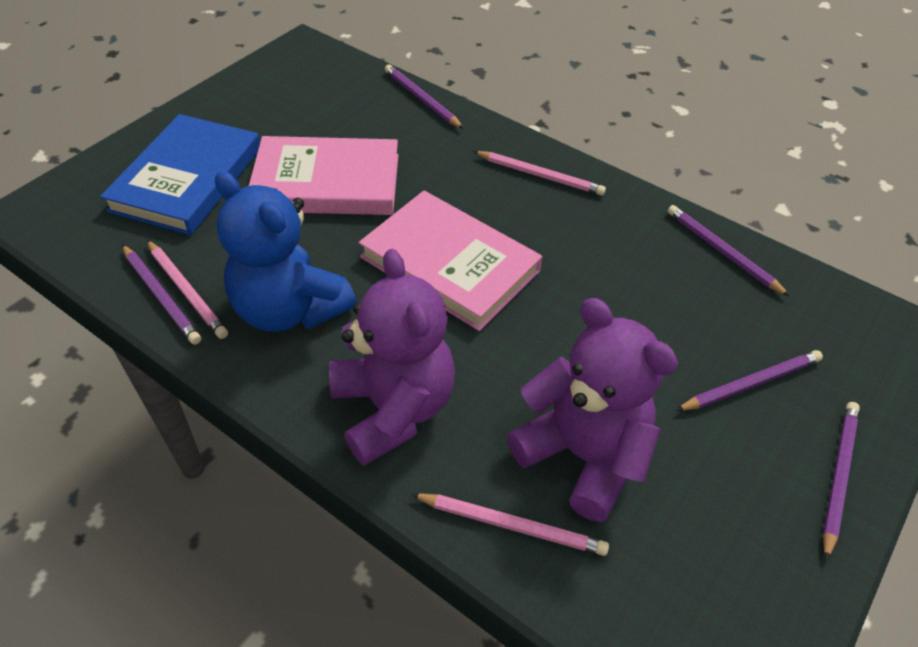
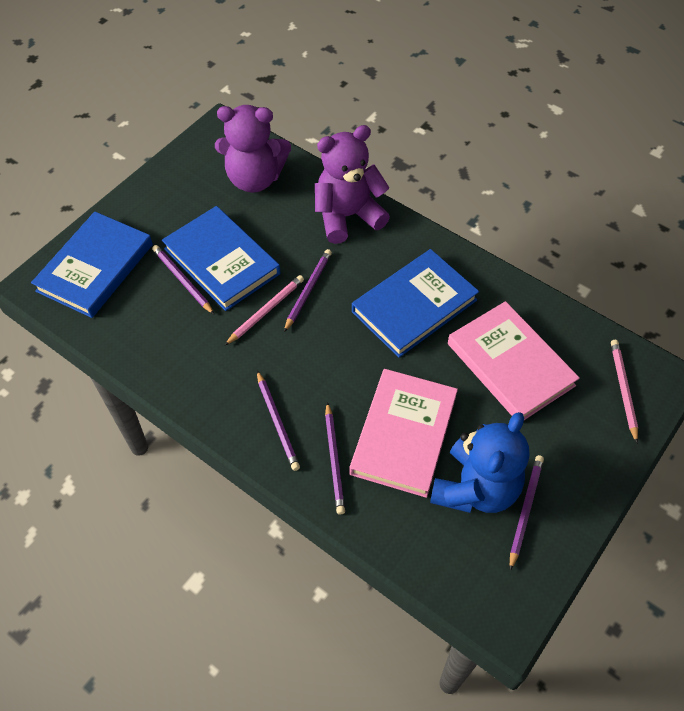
blue book: 1 -> 3
pink pencil: 3 -> 2

